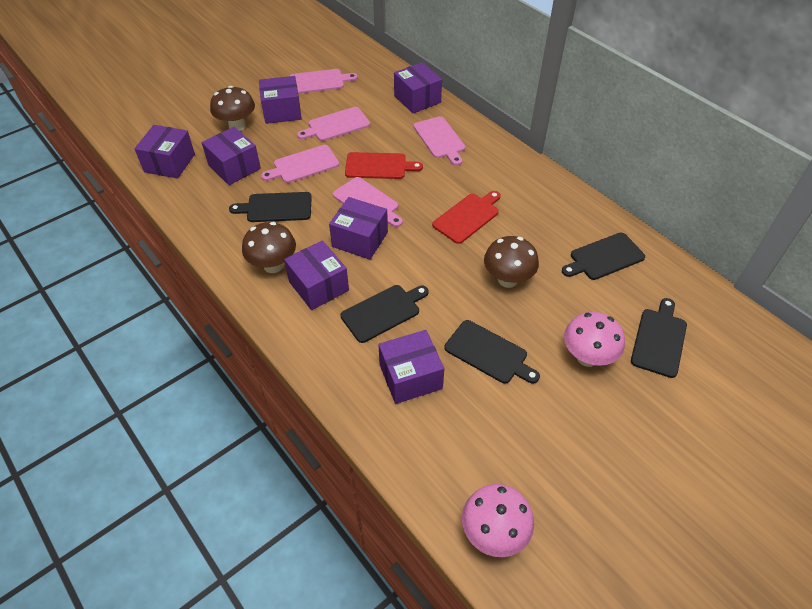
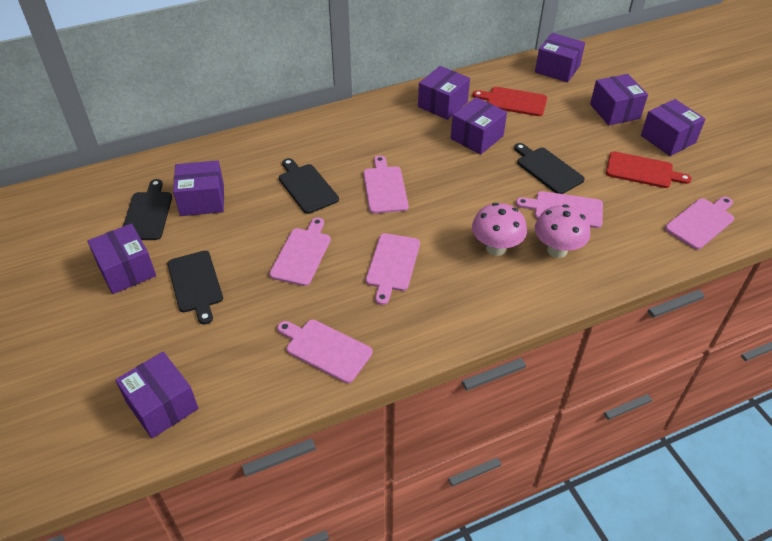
black cutting board: 5 -> 4
brown mushroom: 3 -> 0
pink cutting board: 5 -> 6
purple box: 7 -> 8

